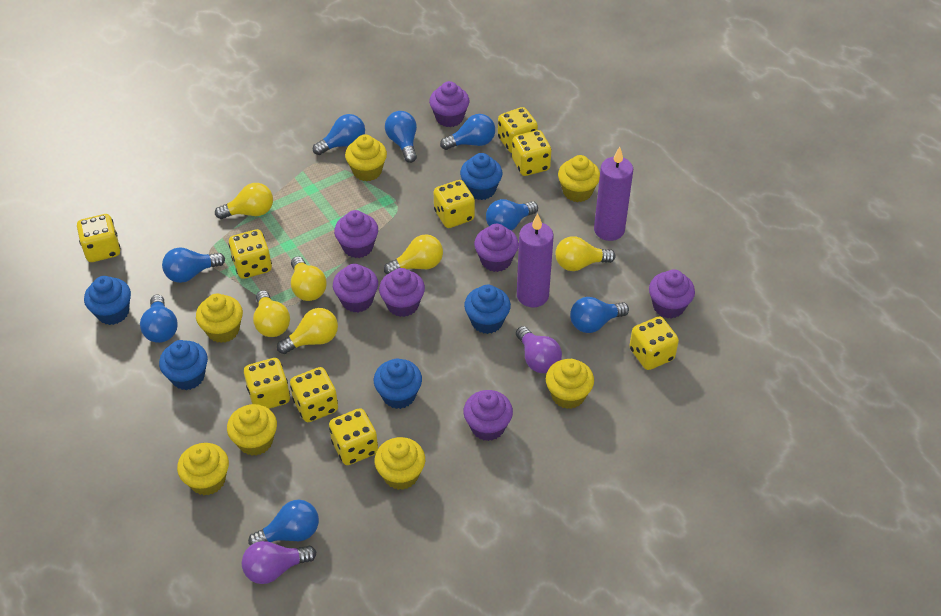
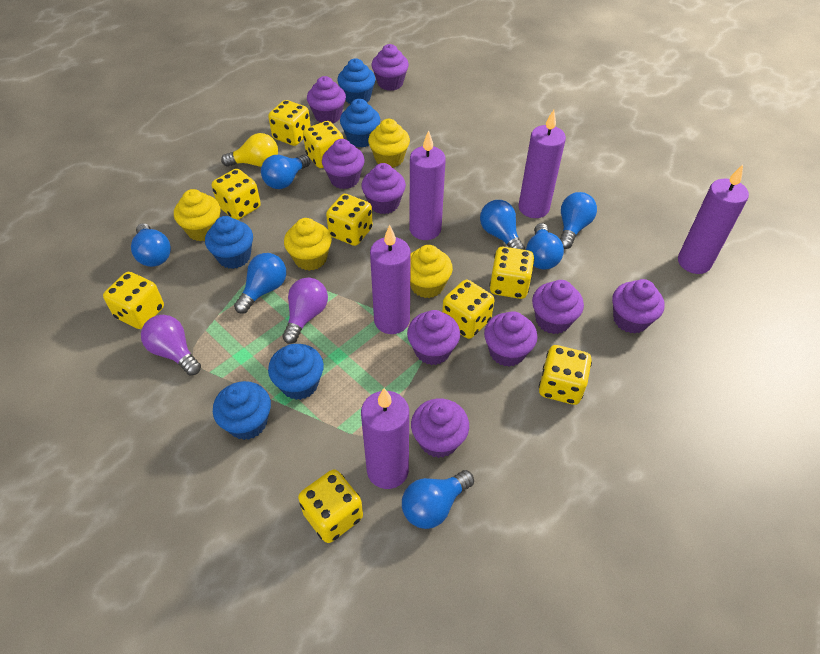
blue light bulb: 8 -> 7
purple candle: 2 -> 5
purple cupcake: 7 -> 9
yellow cupcake: 7 -> 4
yellow light bulb: 6 -> 1

